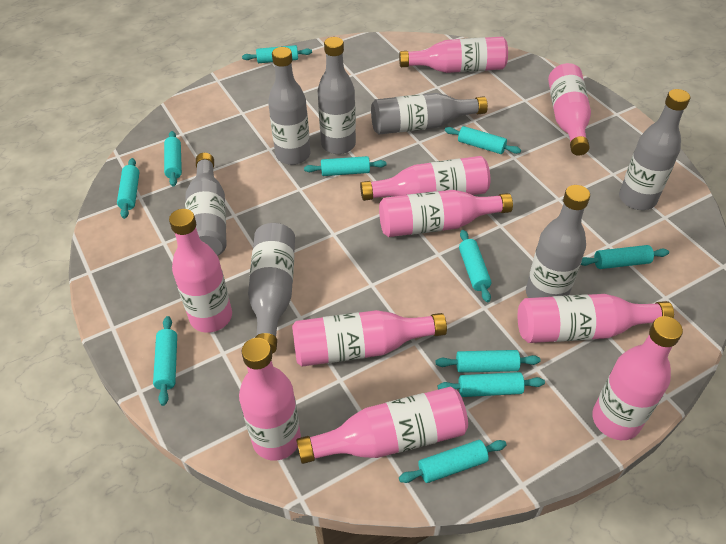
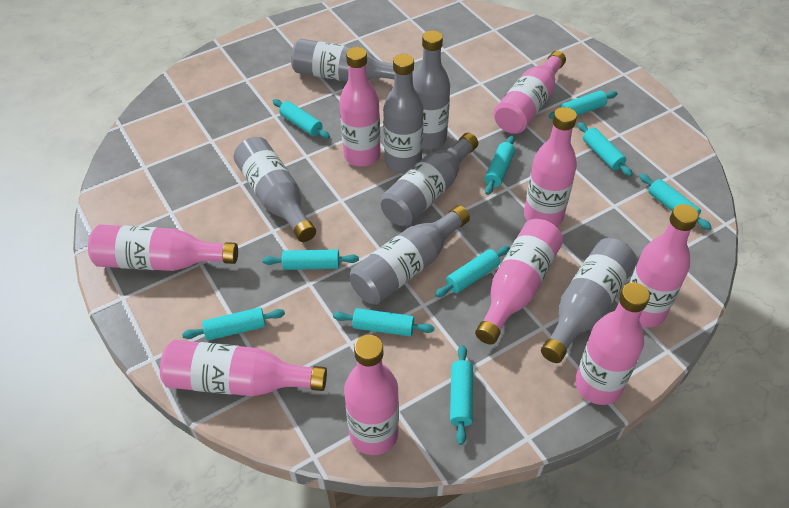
pink bottle: 10 -> 9
turquoise rolling pin: 11 -> 10

